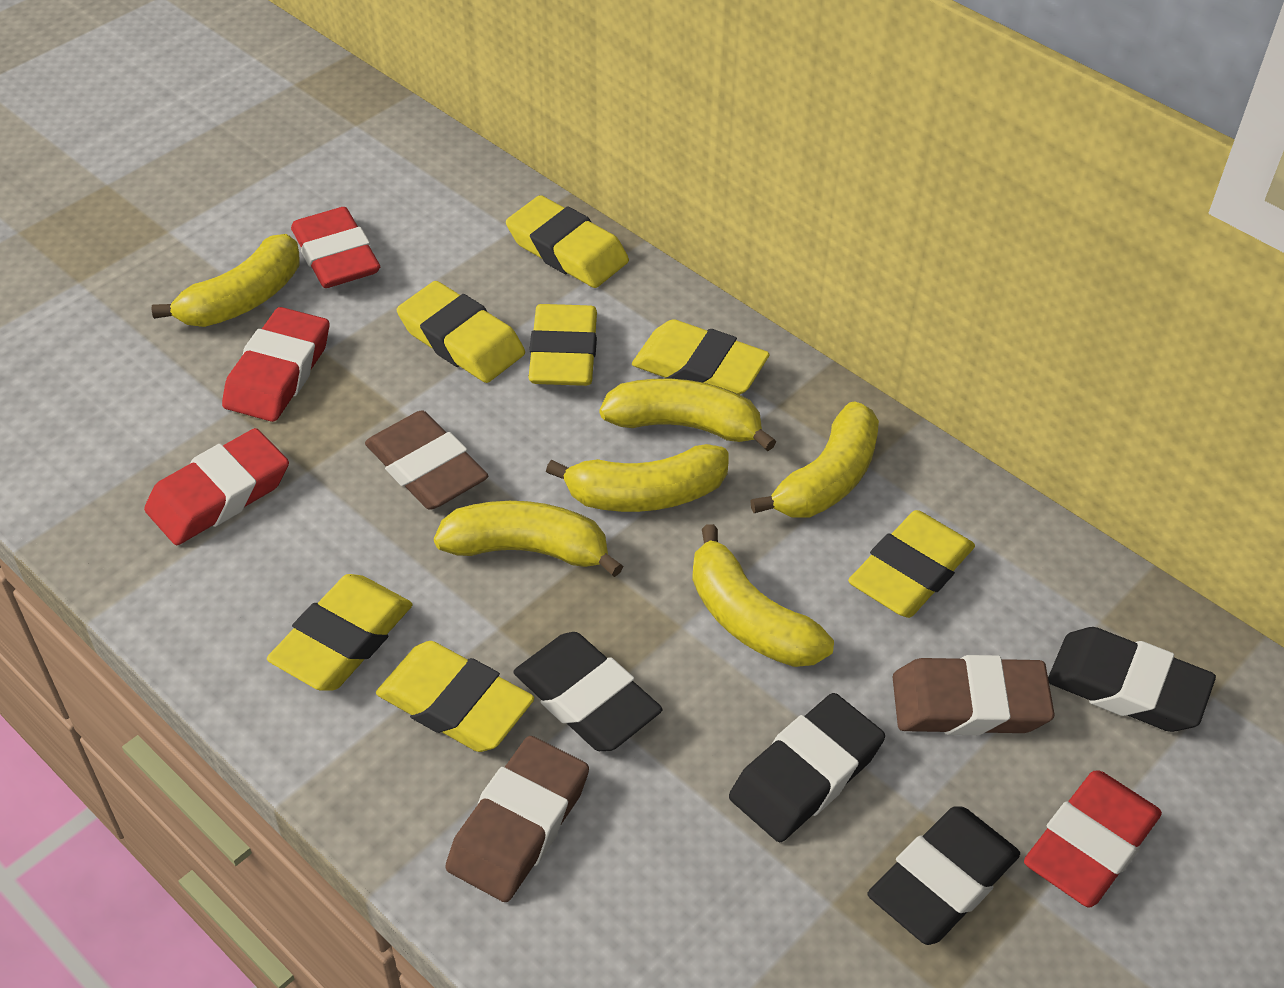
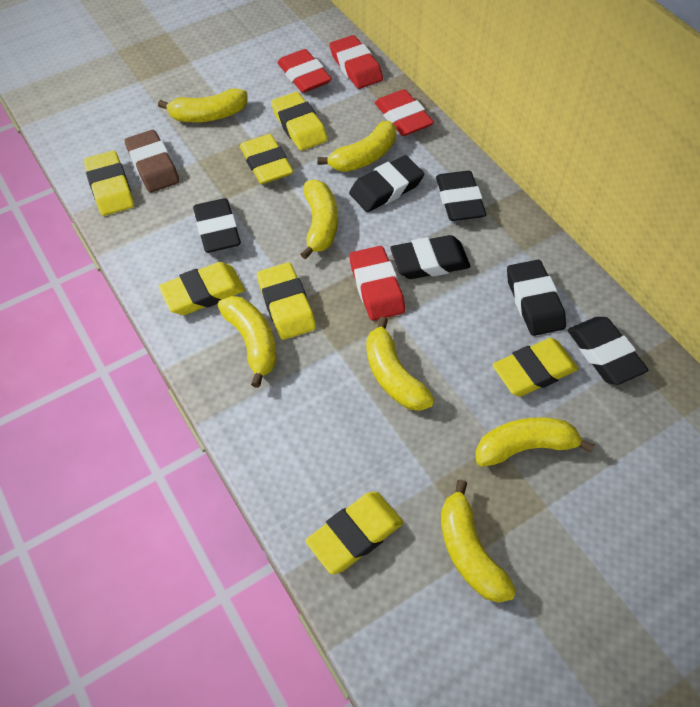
black eraser: 4 -> 6
brown eraser: 3 -> 1
yellow banana: 6 -> 7

